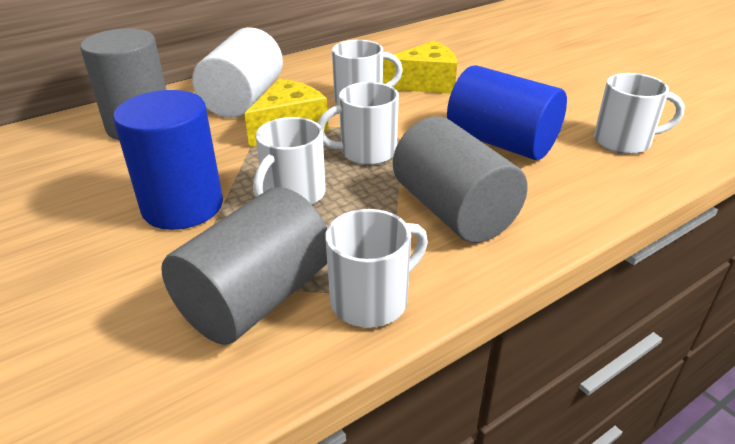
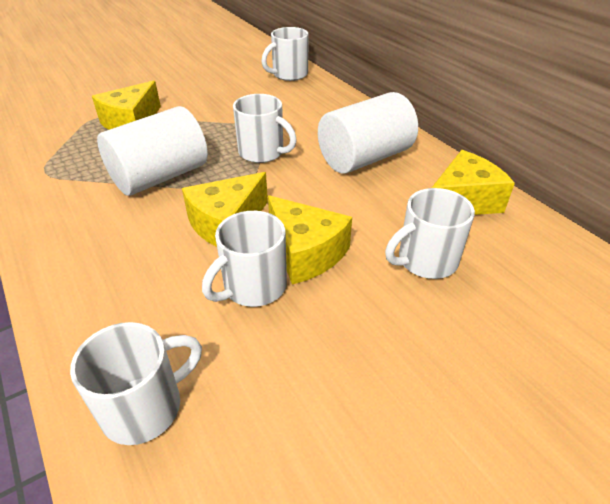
blue cylinder: 2 -> 0
grey cylinder: 3 -> 0
white cylinder: 1 -> 2
yellow cheese: 2 -> 4

